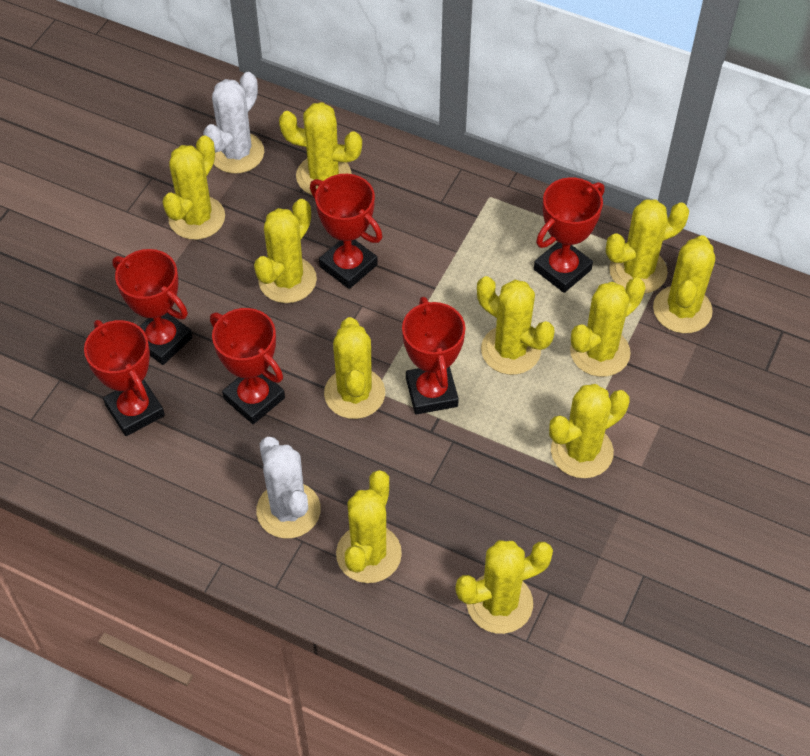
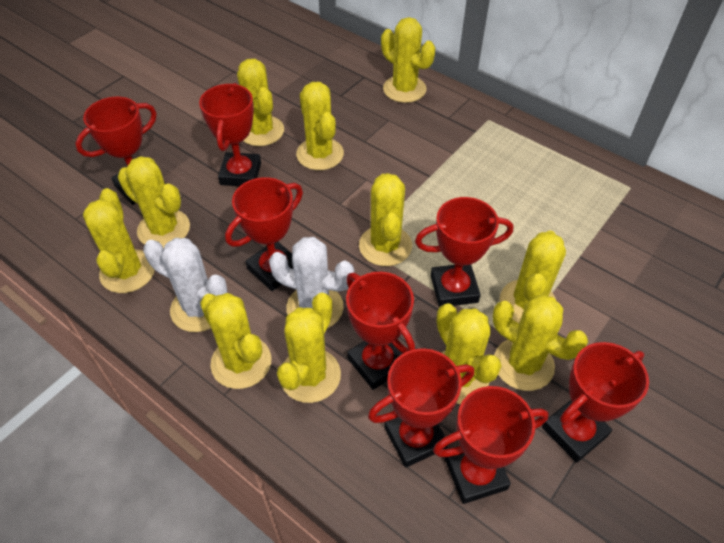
red trophy: 6 -> 8

